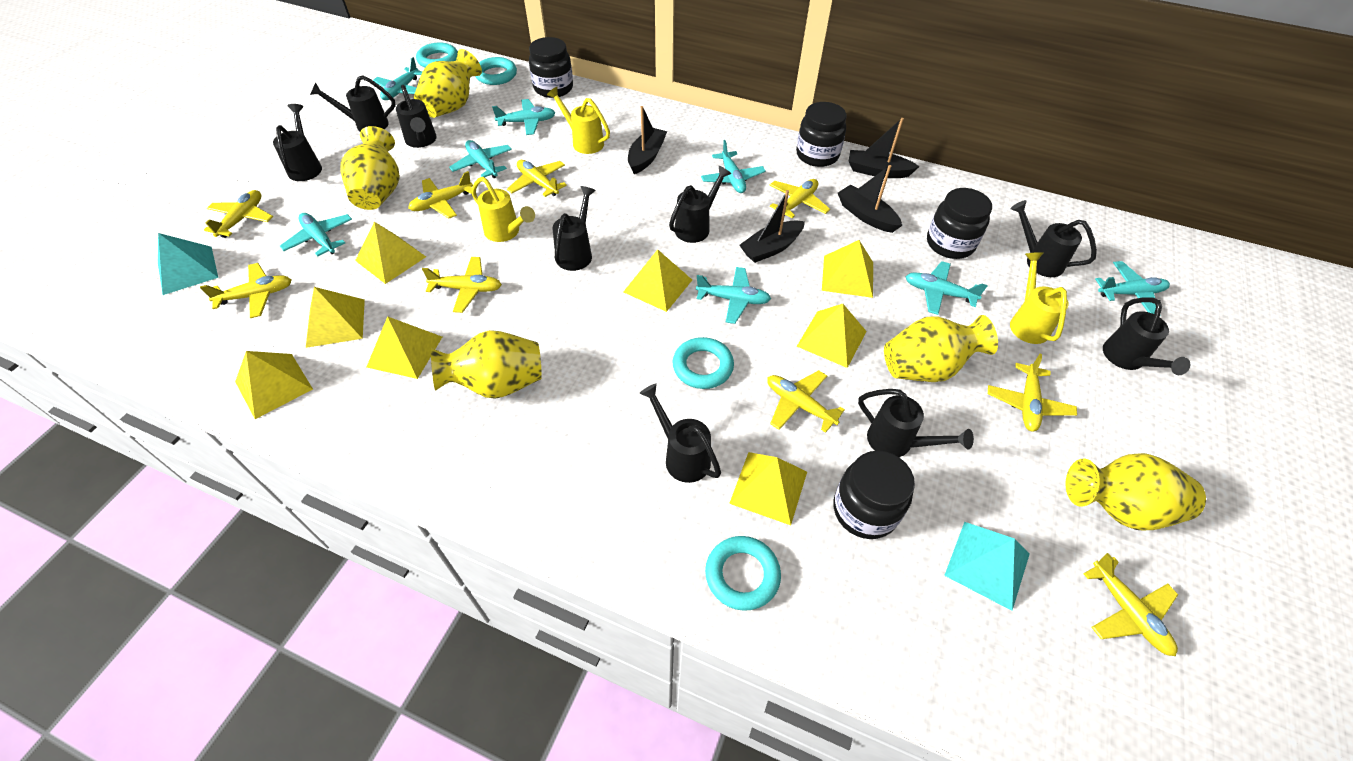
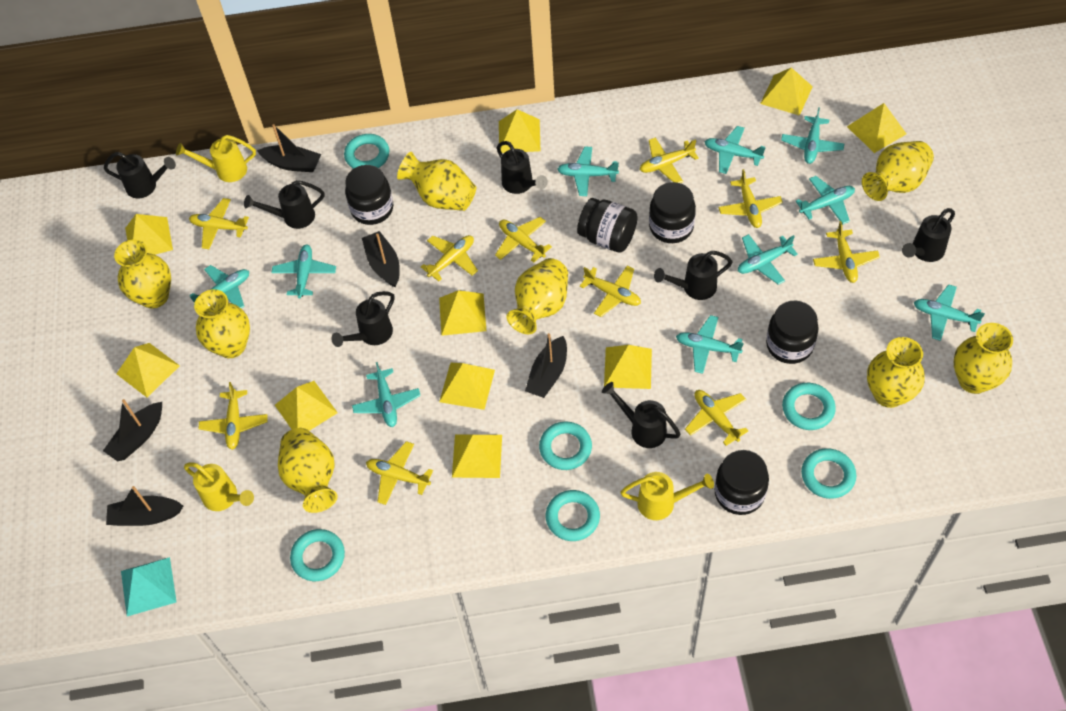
black boat: 4 -> 5
black jar: 4 -> 5
black watering can: 9 -> 7
turquoise plane: 8 -> 10
turquoise pyramid: 2 -> 1
turquoise ring: 4 -> 6
yellow plane: 9 -> 10
yellow pyramid: 8 -> 10
yellow vase: 5 -> 8

